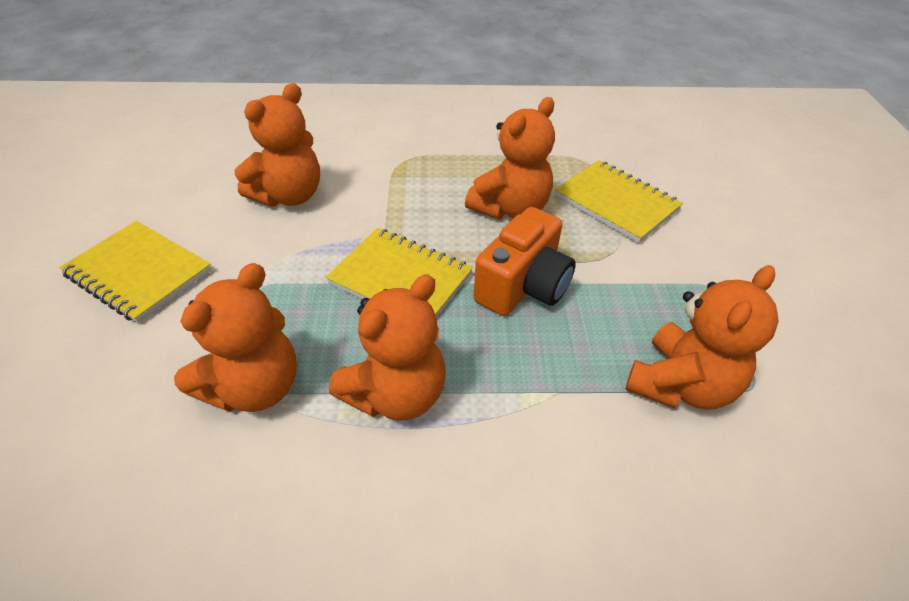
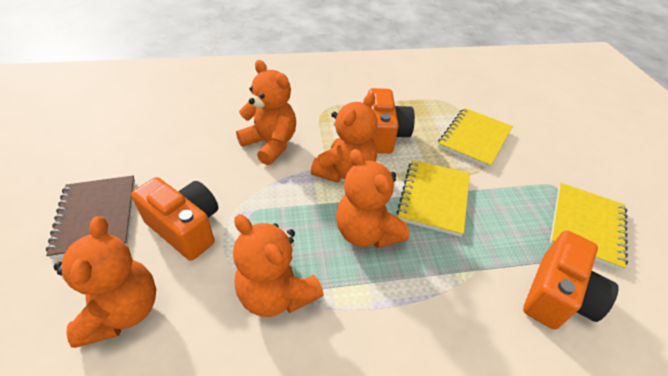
brown notebook: 0 -> 1
orange camera: 1 -> 3

